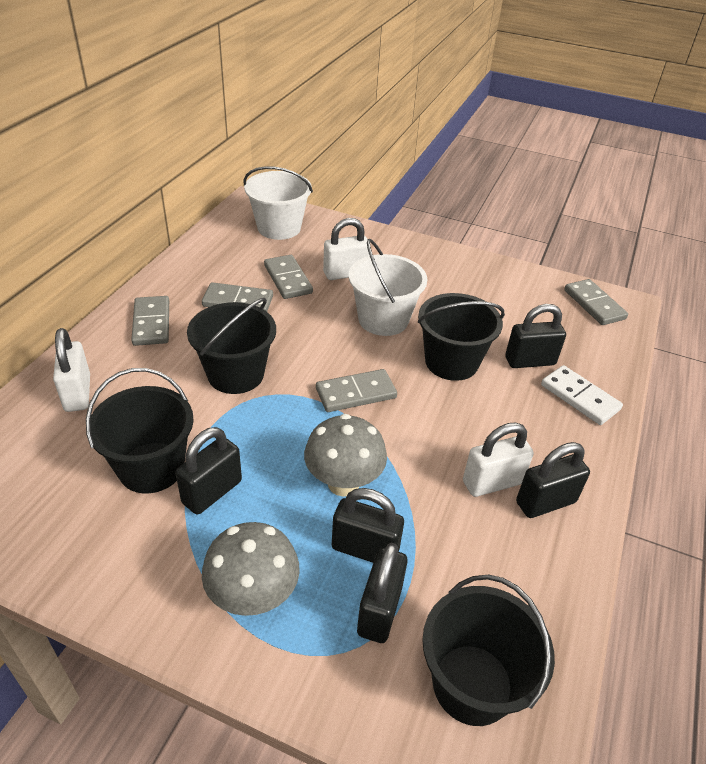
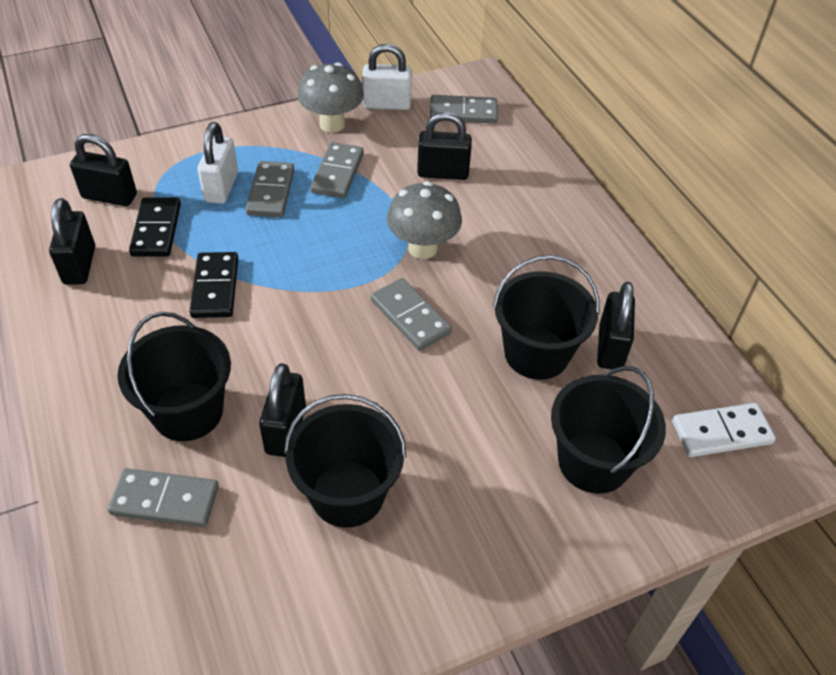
black domino: 0 -> 2
white bucket: 2 -> 0
white padlock: 3 -> 2

